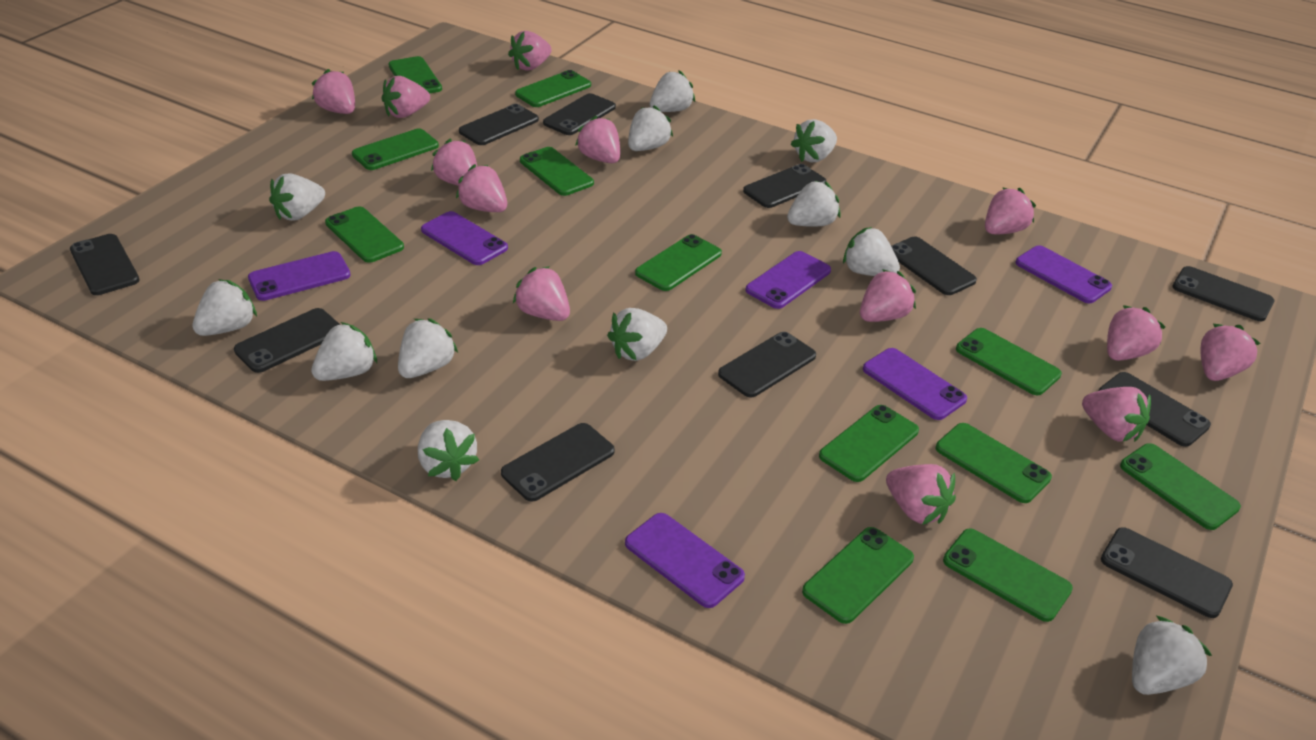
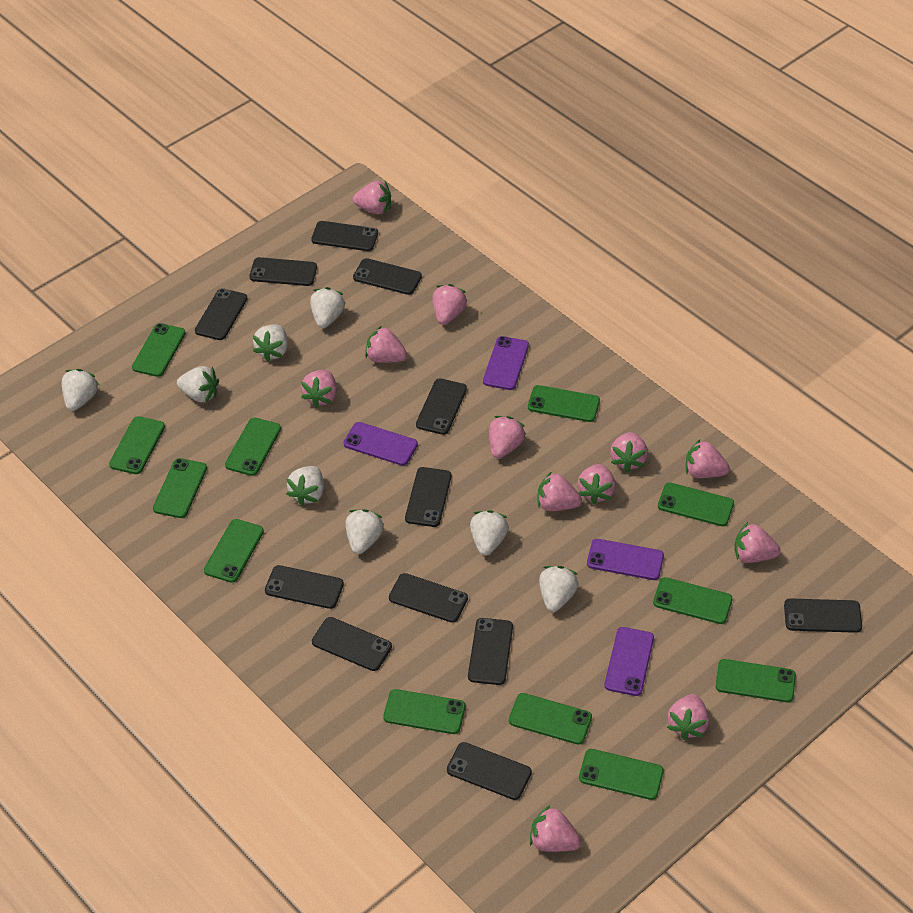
black phone: 11 -> 12
pink strawberry: 13 -> 12
purple phone: 6 -> 4
white strawberry: 12 -> 8

